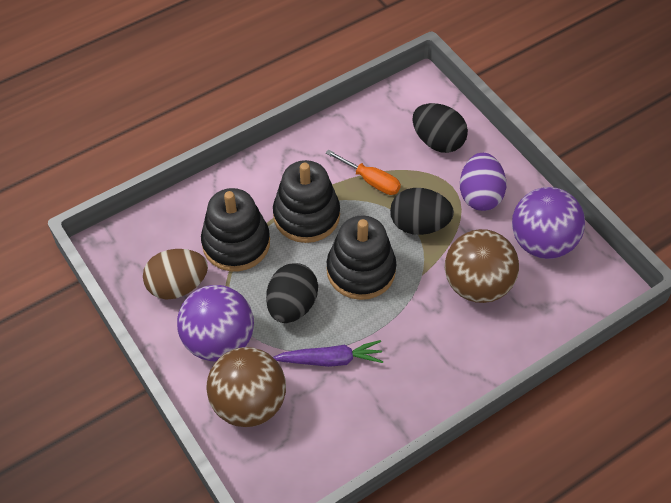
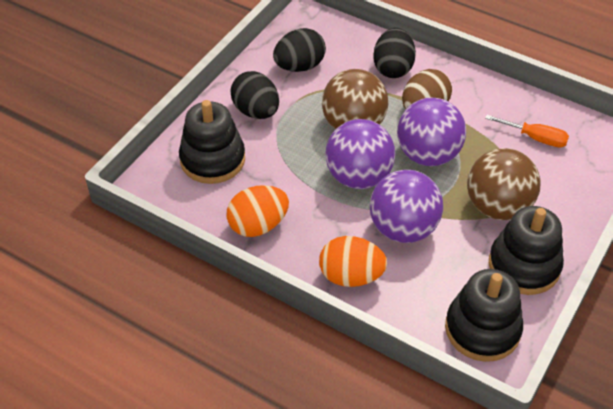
orange egg: 0 -> 2
purple ball: 2 -> 3
purple carrot: 1 -> 0
purple egg: 1 -> 0

